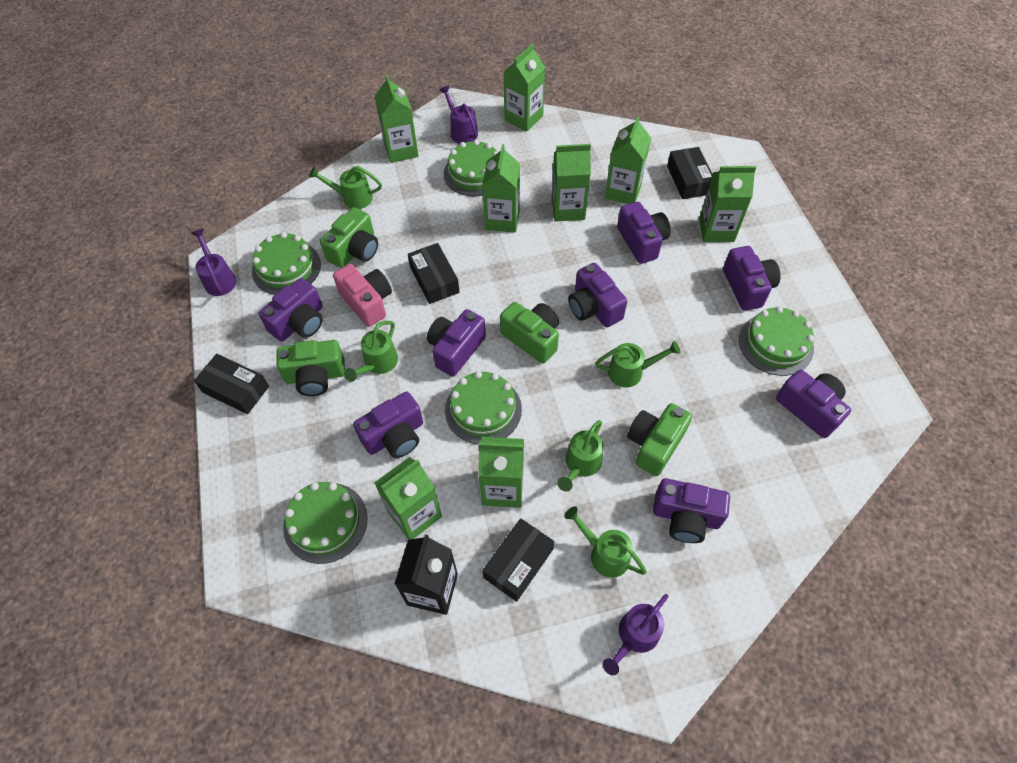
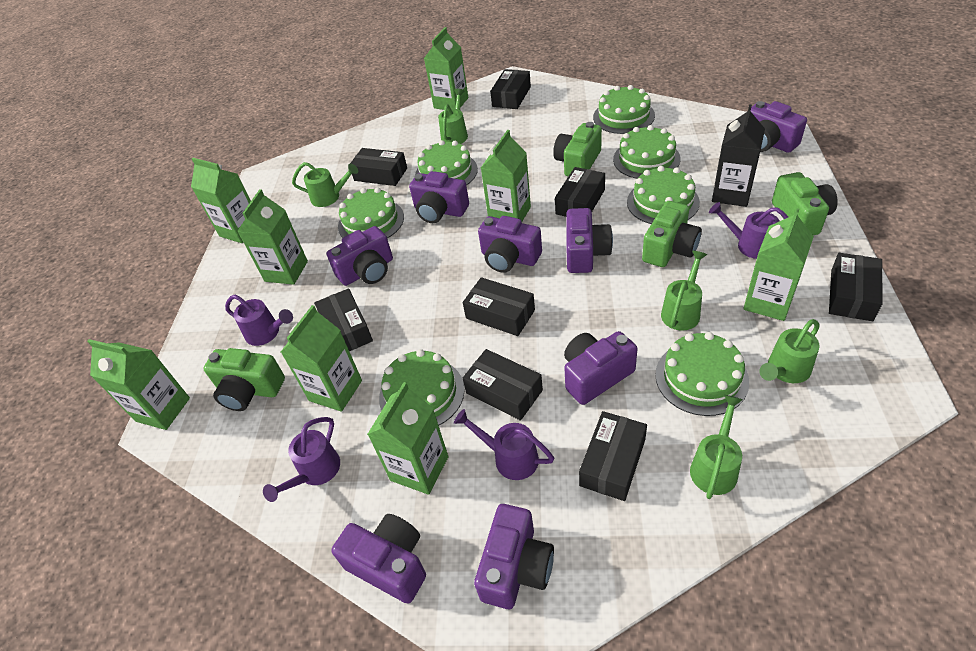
black box: 4 -> 8
green cake: 5 -> 7
pink camera: 1 -> 0
purple watering can: 3 -> 4

